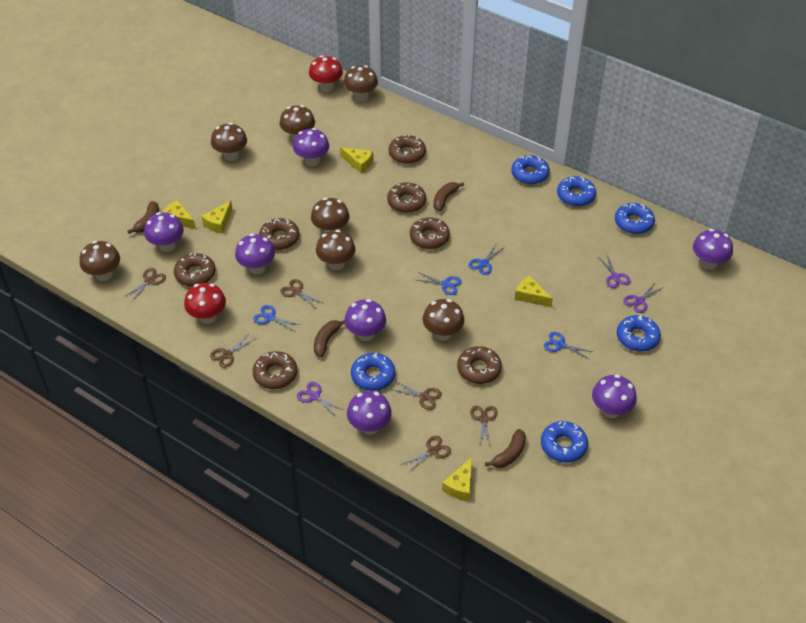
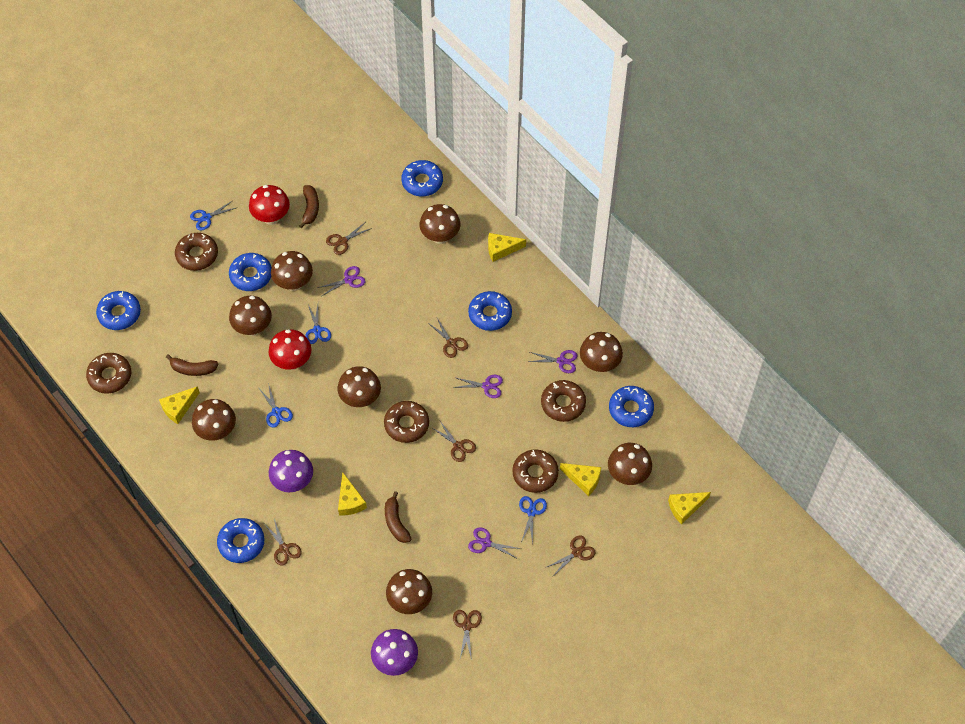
brown banana: 4 -> 3
brown donut: 7 -> 5
brown mushroom: 7 -> 8
purple mushroom: 7 -> 2
purple scissors: 3 -> 4

